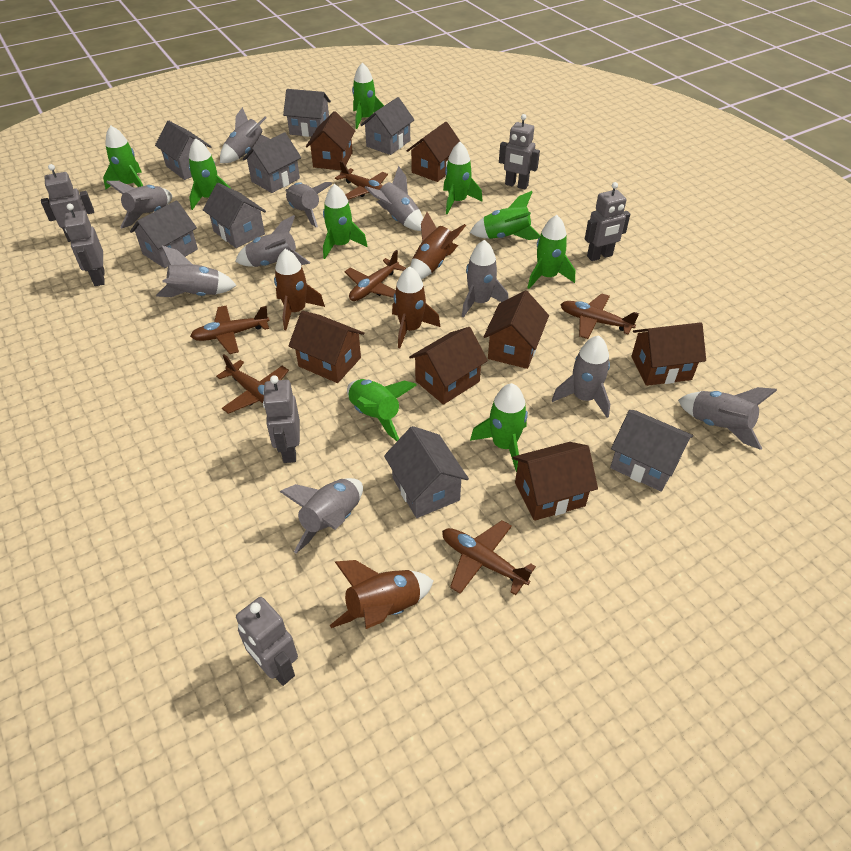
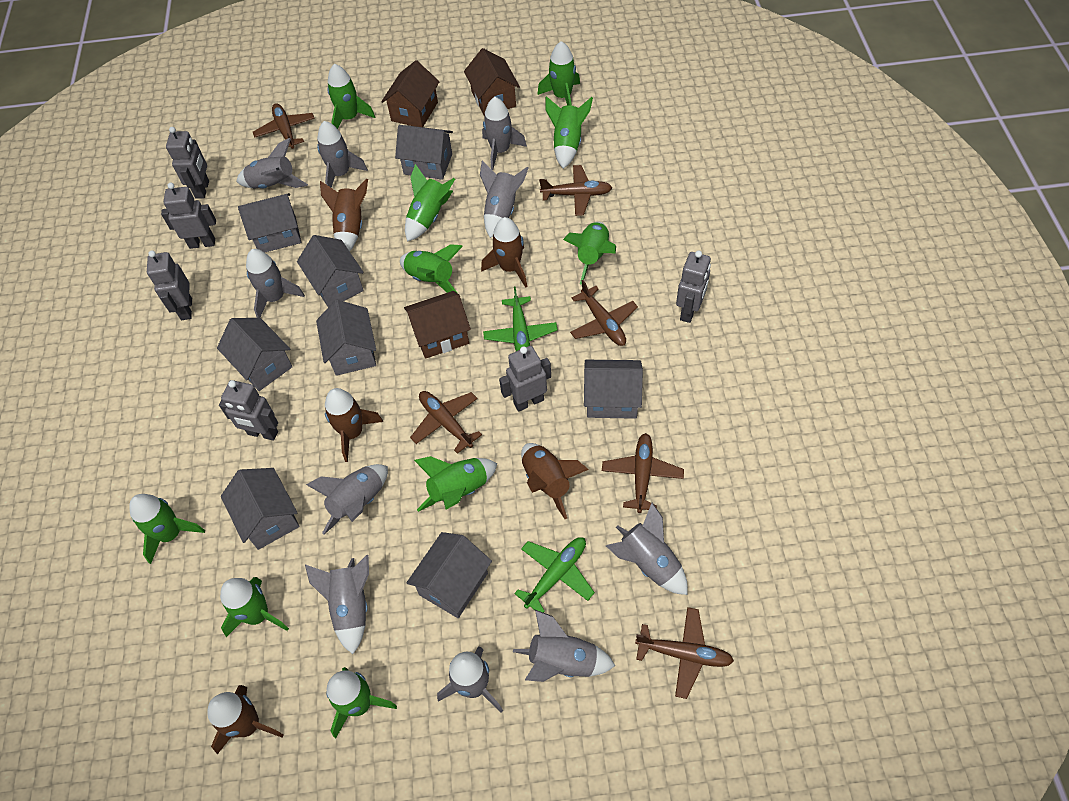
brown house: 7 -> 3
brown rocket: 4 -> 5
green plane: 0 -> 2
green rocket: 9 -> 10

